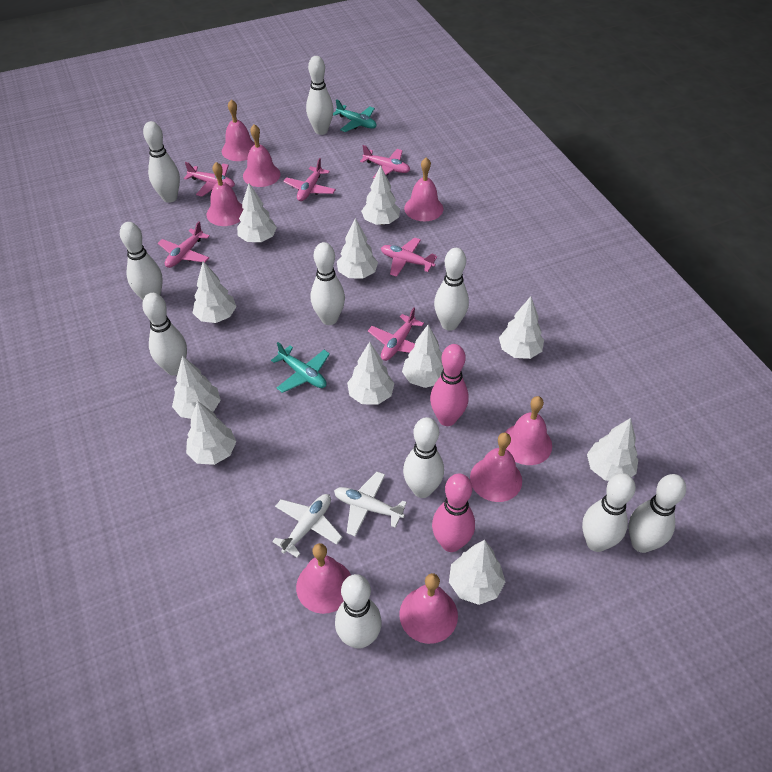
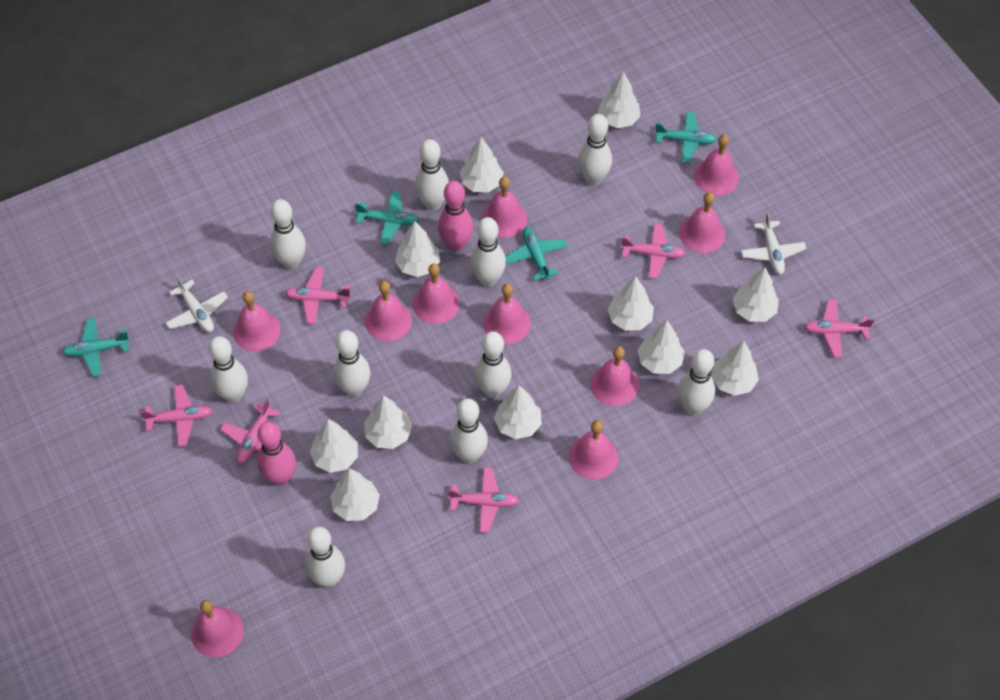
pink bell: 8 -> 10
turquoise plane: 2 -> 4

